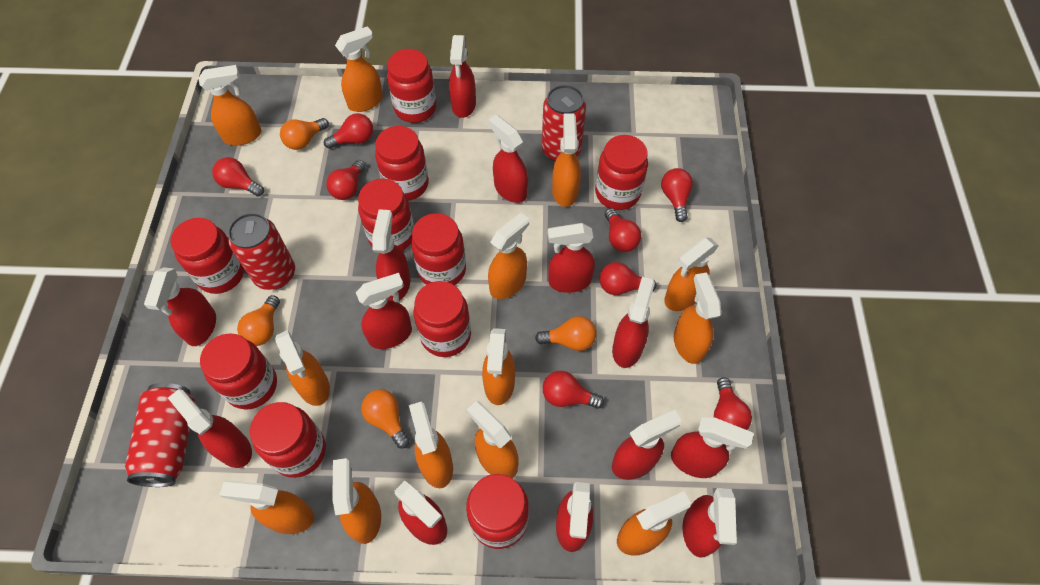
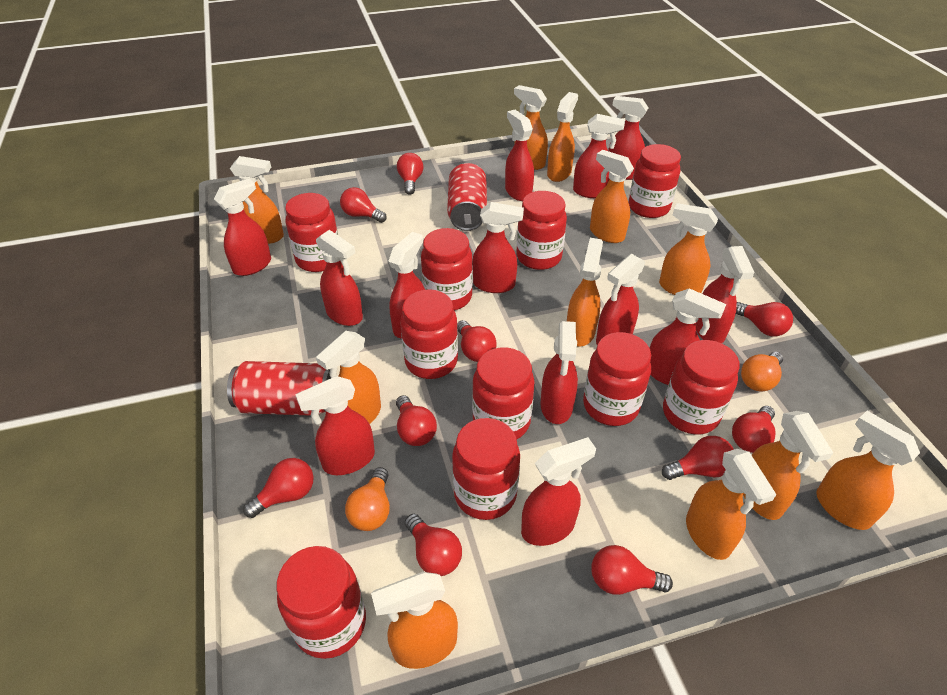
orange light bulb: 4 -> 2
orange spray bottle: 13 -> 11
red can: 3 -> 2
red light bulb: 8 -> 10

